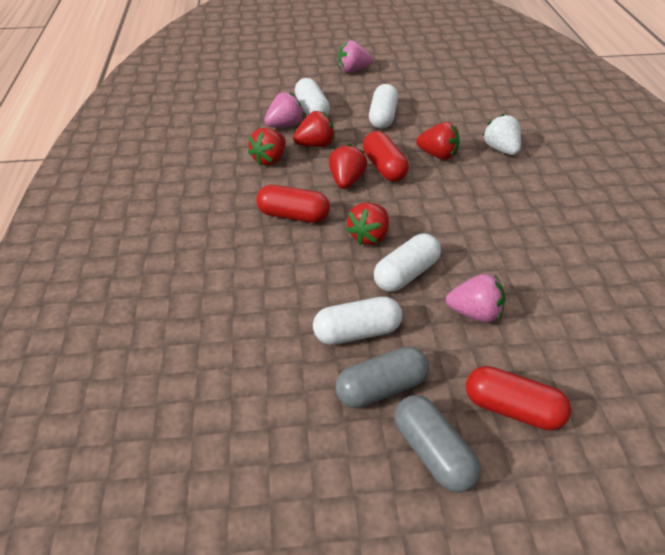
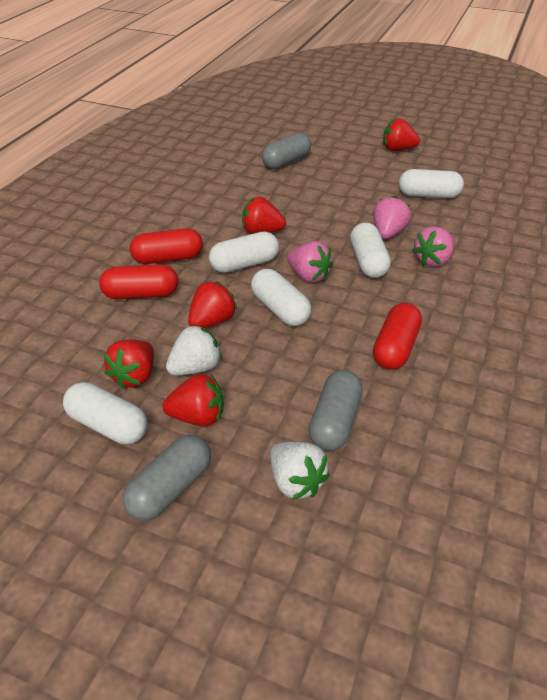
grey capsule: 2 -> 3
white capsule: 4 -> 5
white strawberry: 1 -> 2

